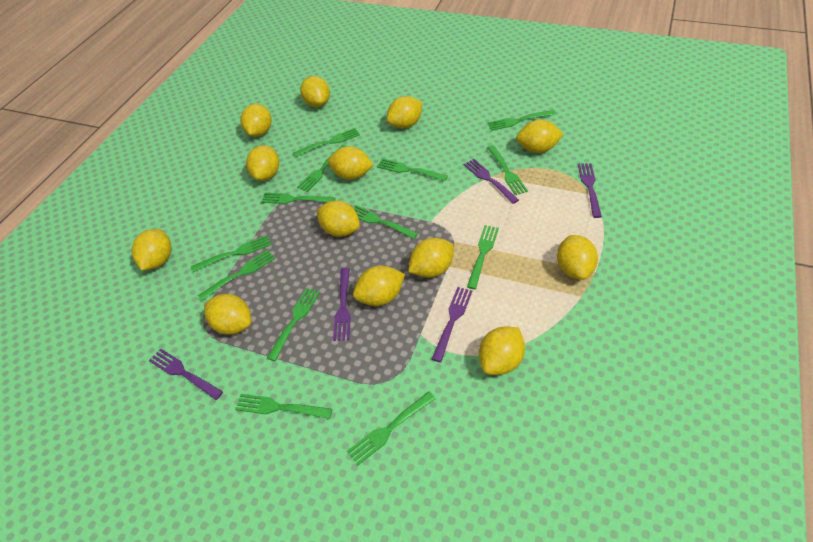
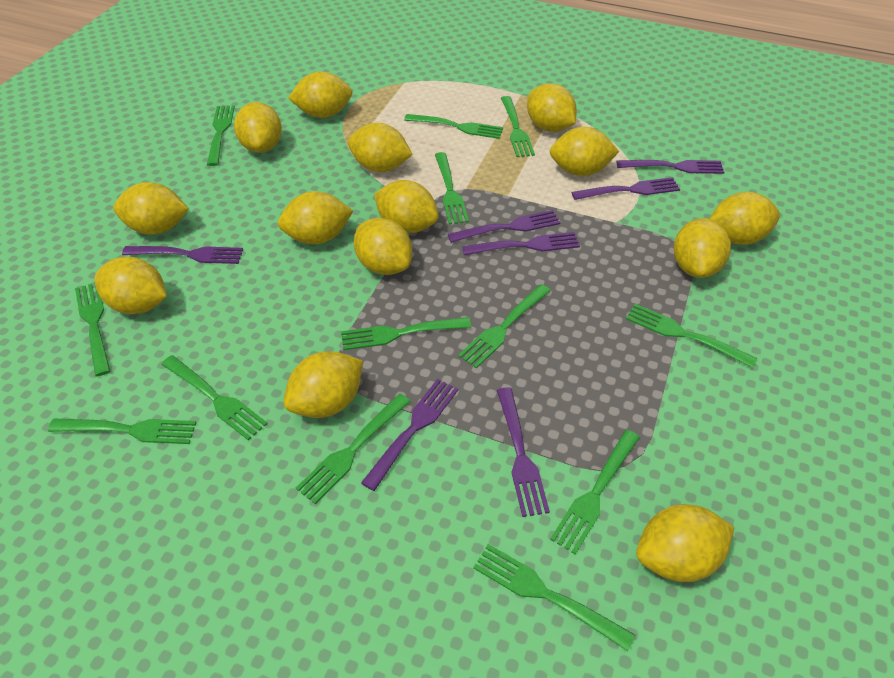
purple fork: 5 -> 7
yellow lemon: 13 -> 14

